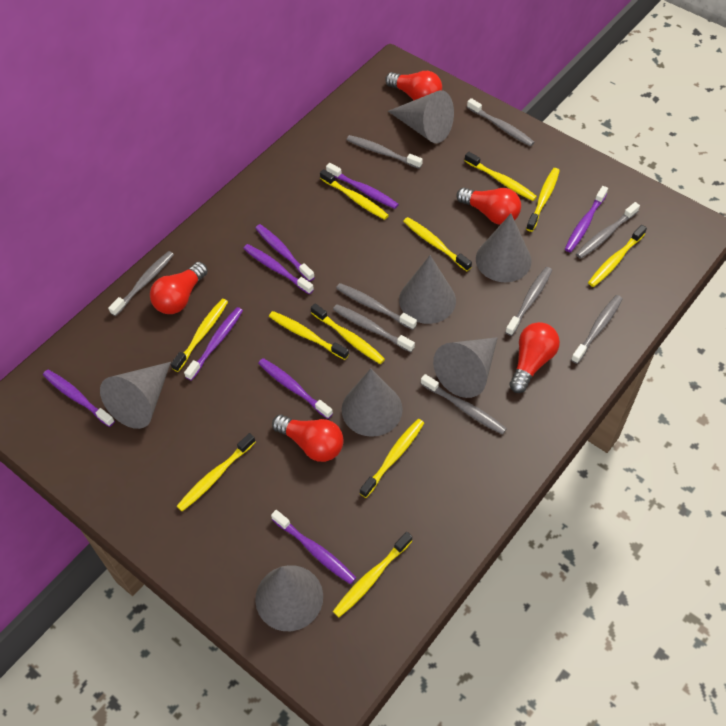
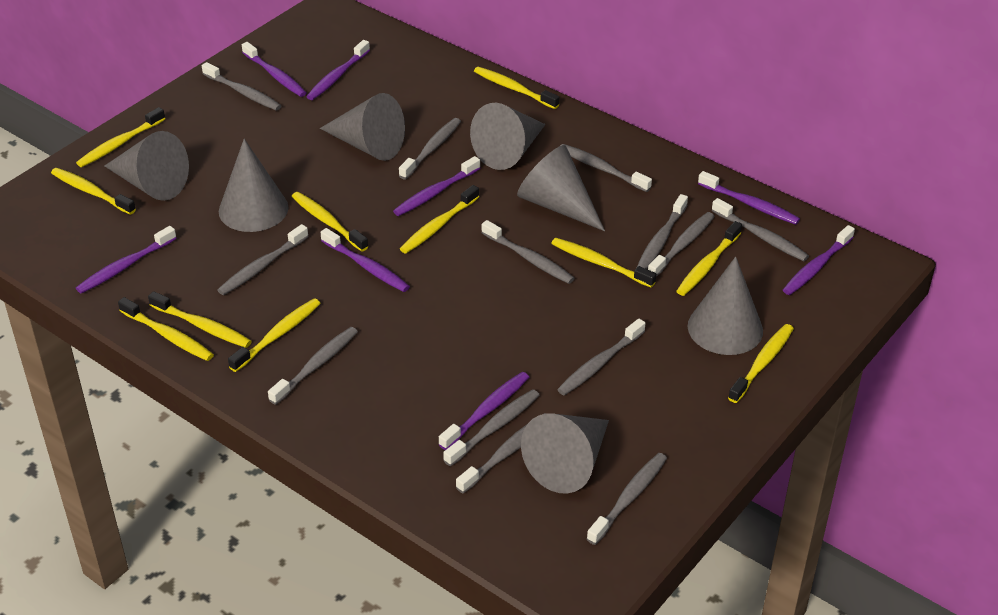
grey toothbrush: 9 -> 13
red light bulb: 5 -> 0

